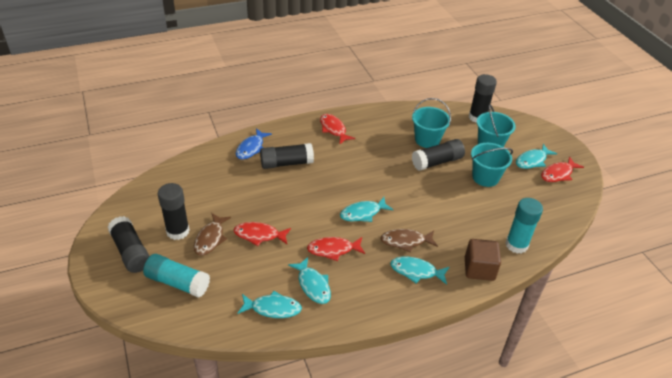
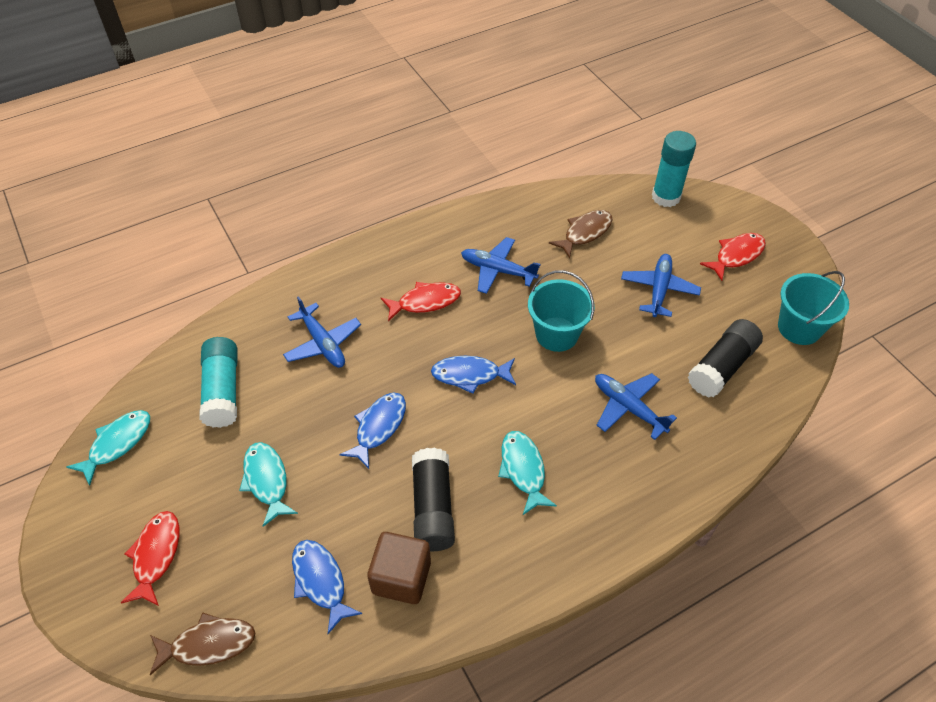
black glue stick: 5 -> 2
blue fish: 1 -> 3
blue plane: 0 -> 4
red fish: 4 -> 3
turquoise bucket: 3 -> 2
turquoise fish: 5 -> 3

